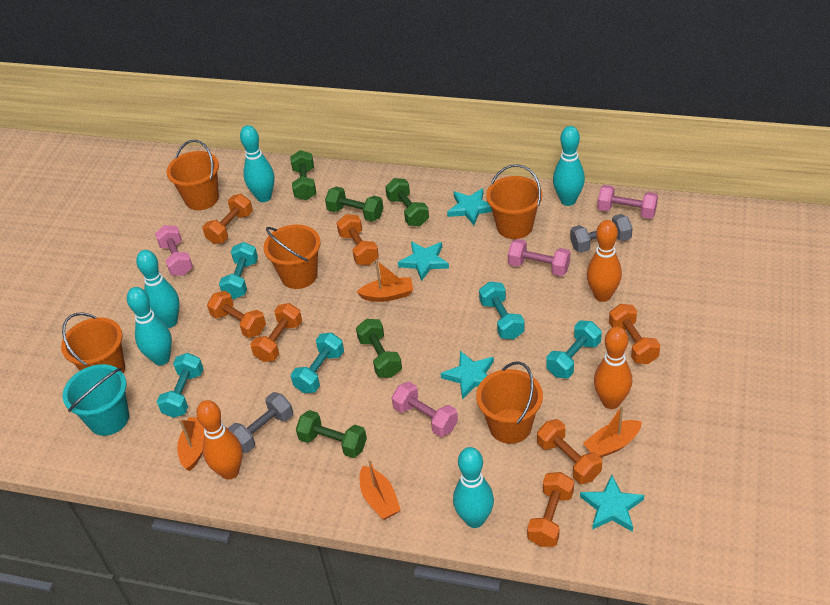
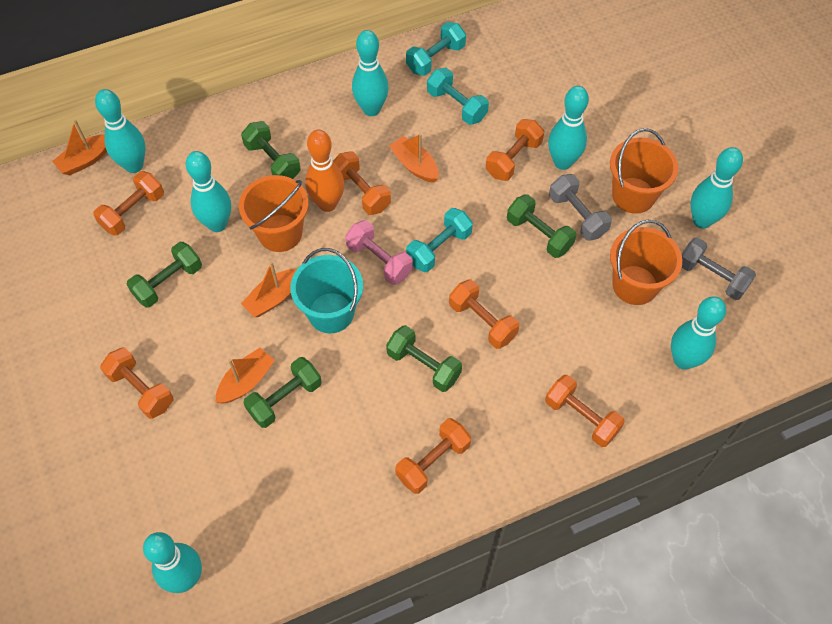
orange bowling pin: 3 -> 1
orange bucket: 5 -> 3
pink dumbbell: 4 -> 1
turquoise bowling pin: 5 -> 7
turquoise dumbbell: 5 -> 3
turquoise star: 4 -> 0

